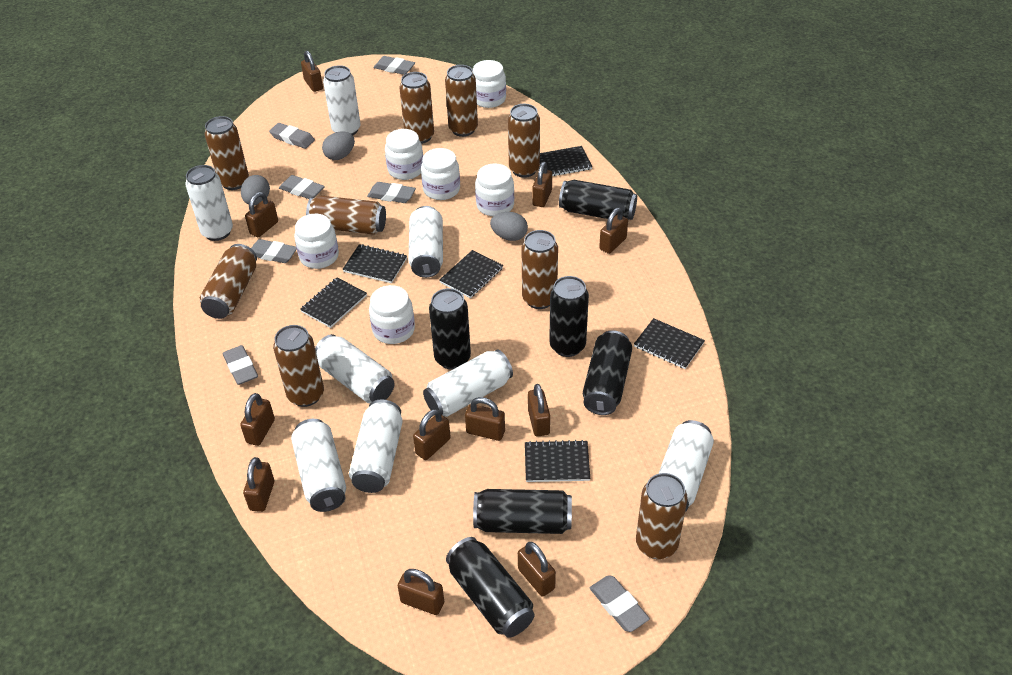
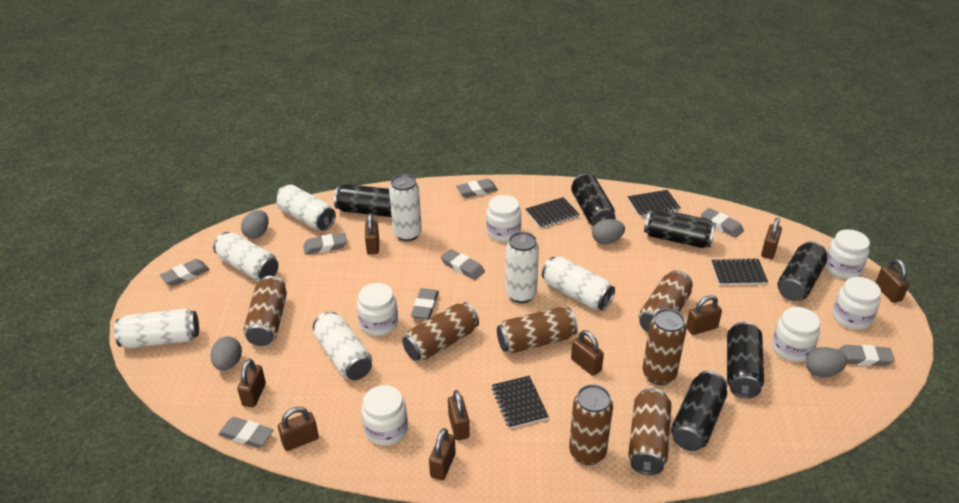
black notebook: 6 -> 4
brown can: 9 -> 7
brown padlock: 11 -> 9
grey egg: 3 -> 4
grey eraser: 7 -> 8
white can: 8 -> 7

